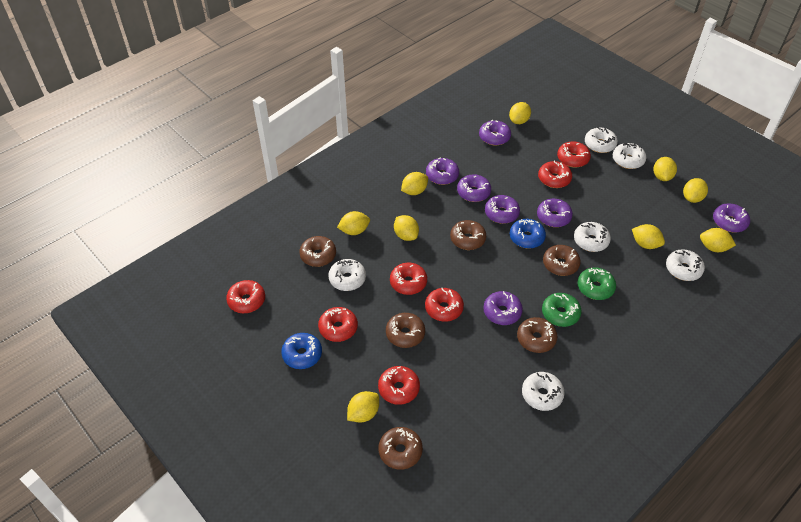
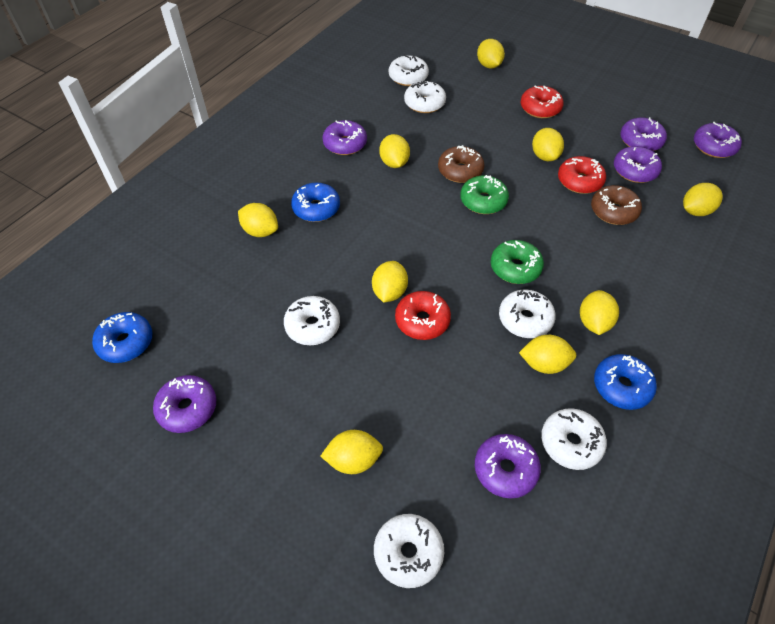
blue donut: 2 -> 3
brown donut: 6 -> 2
purple donut: 7 -> 6
red donut: 7 -> 3

